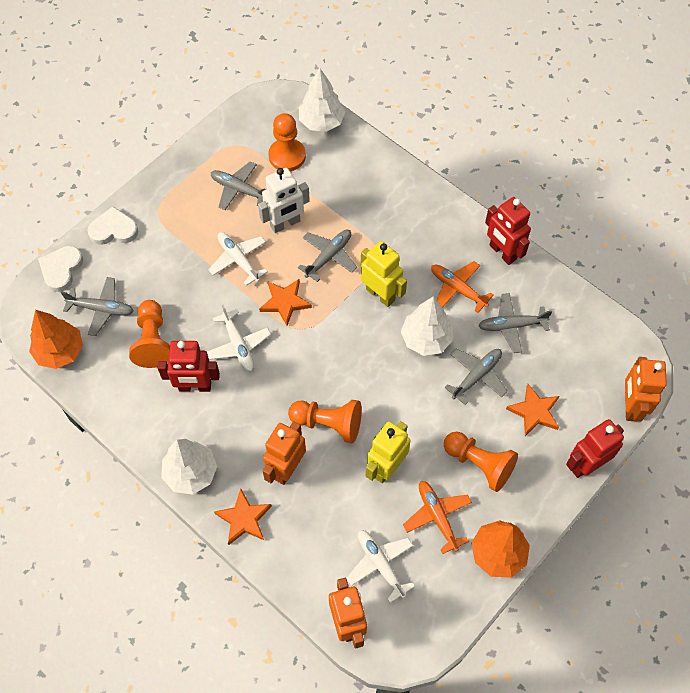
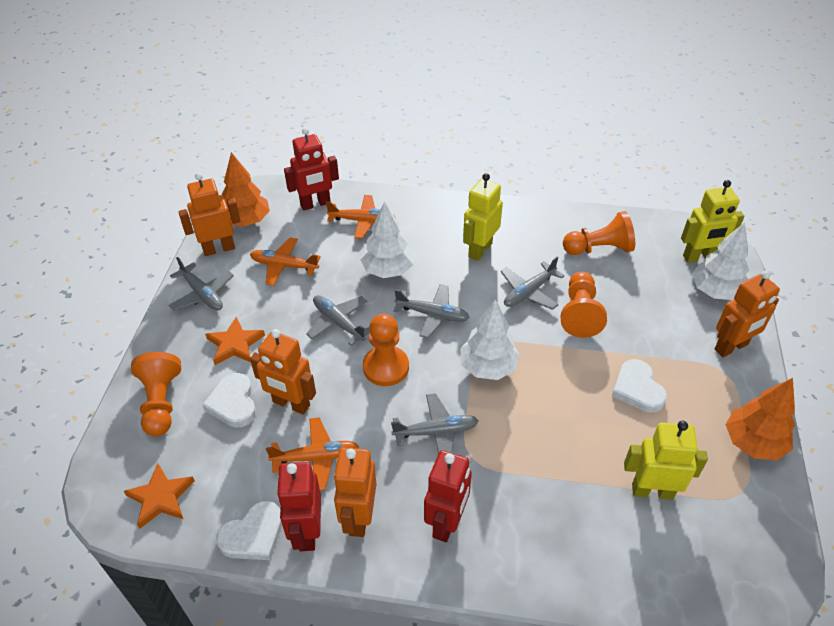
orange plane: 2 -> 3
orange robot: 3 -> 4
orange star: 3 -> 2
white heart: 2 -> 3
white plane: 3 -> 0
white robot: 1 -> 0
yellow robot: 2 -> 3

